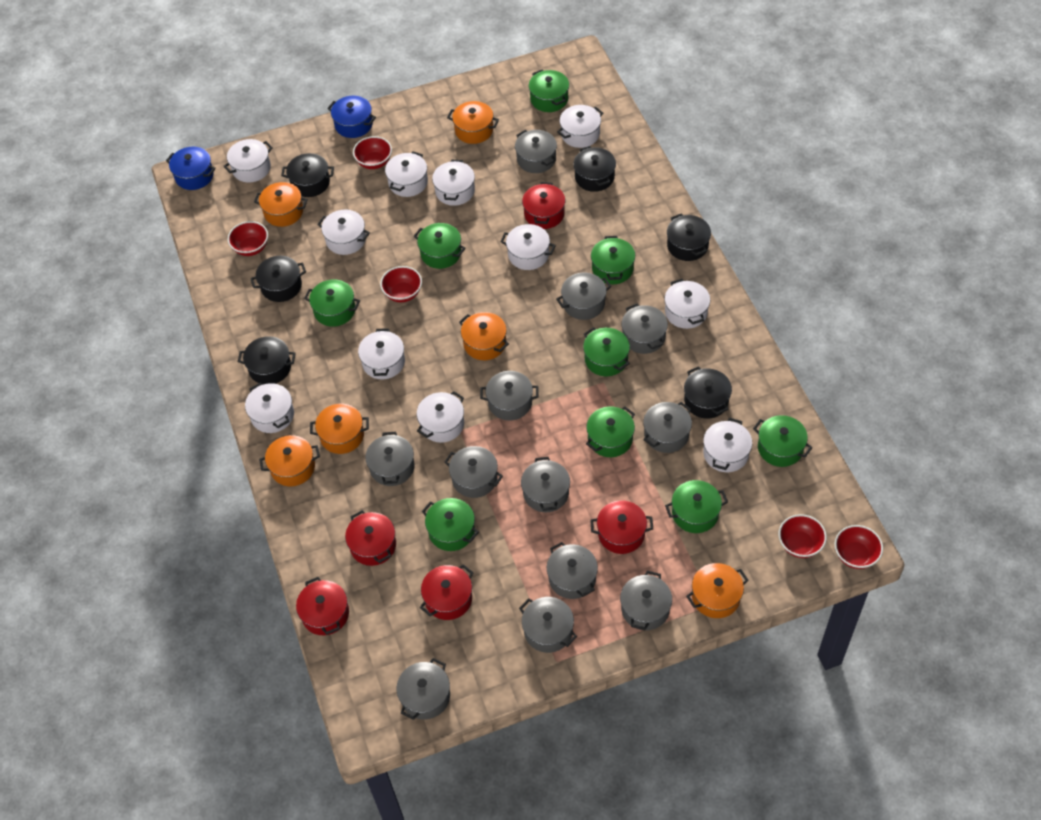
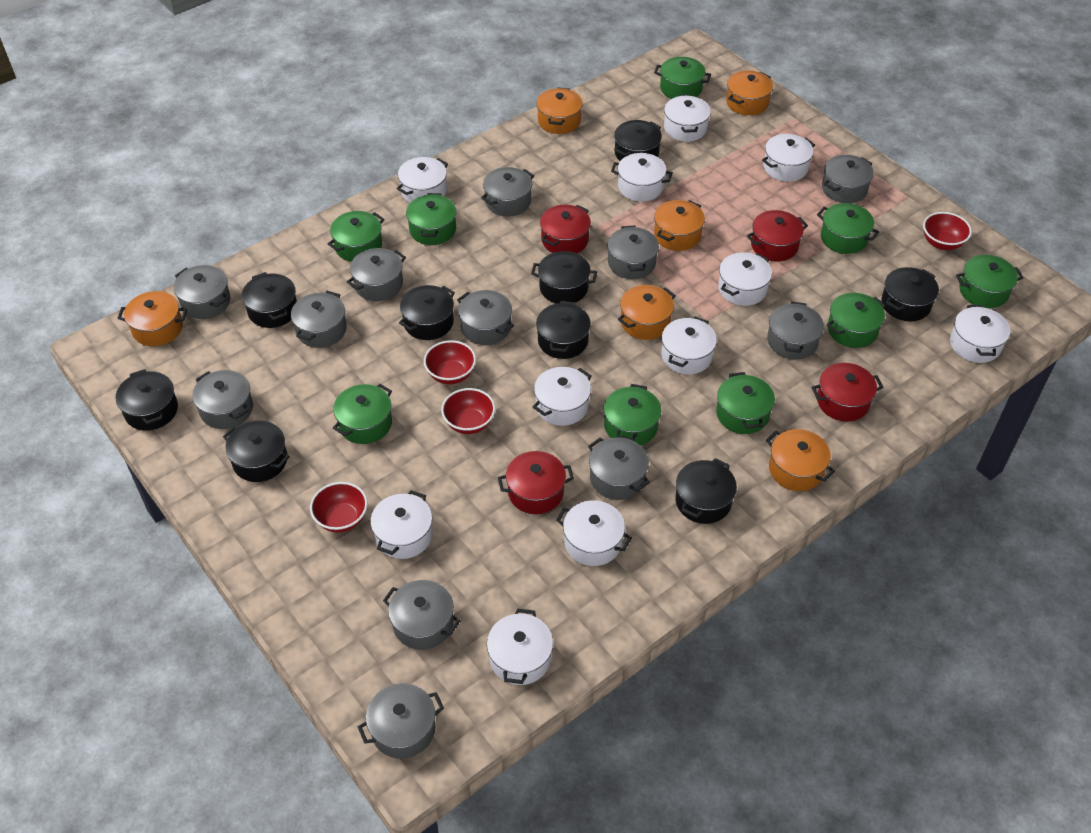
black pot: 6 -> 9
blue pot: 2 -> 0
red bowl: 5 -> 4
red pot: 5 -> 4

